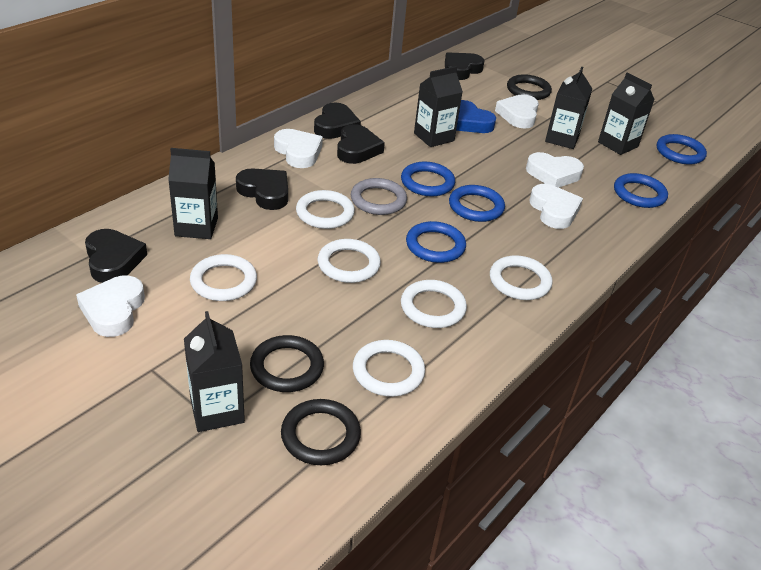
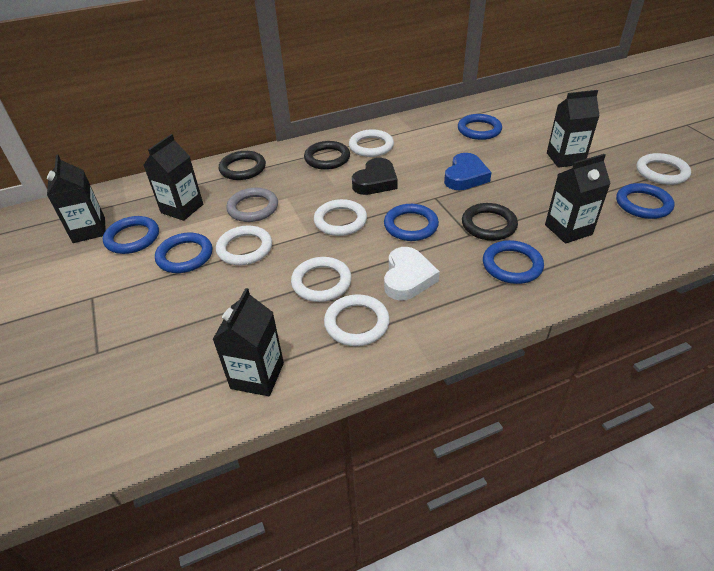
black heart: 5 -> 1
blue ring: 5 -> 6
white heart: 5 -> 1

